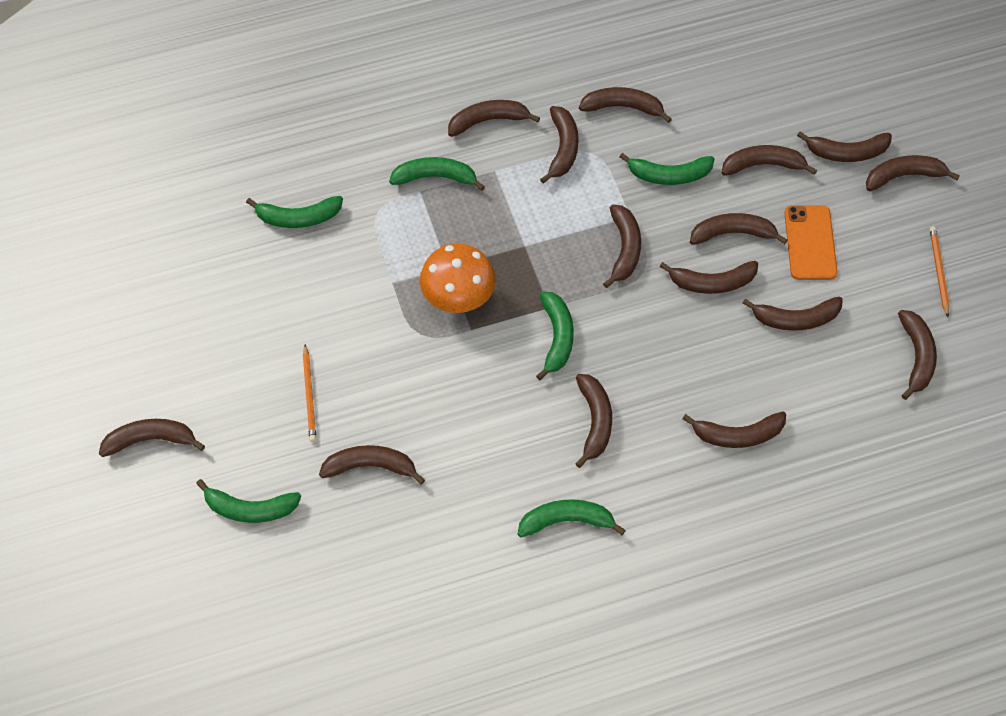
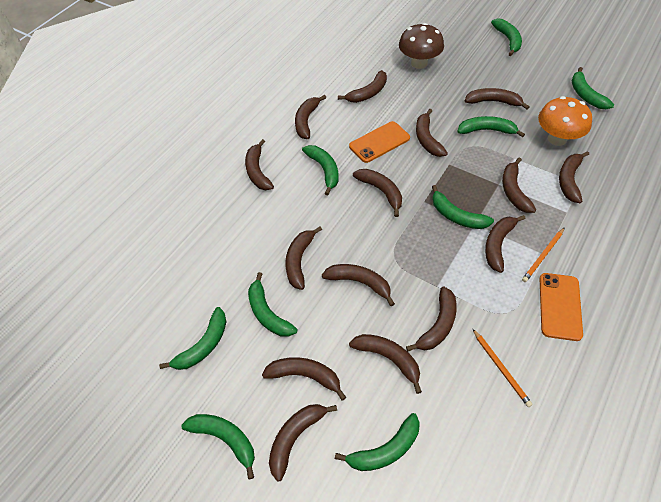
brown mushroom: 0 -> 1
green banana: 6 -> 9
orange phone: 1 -> 2

